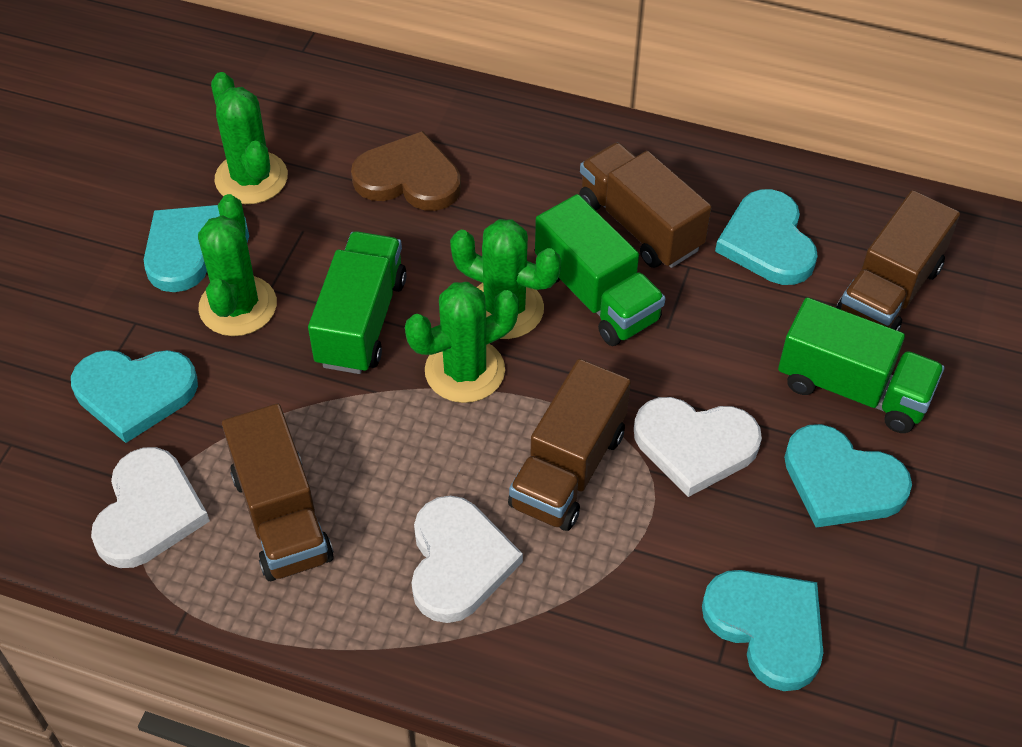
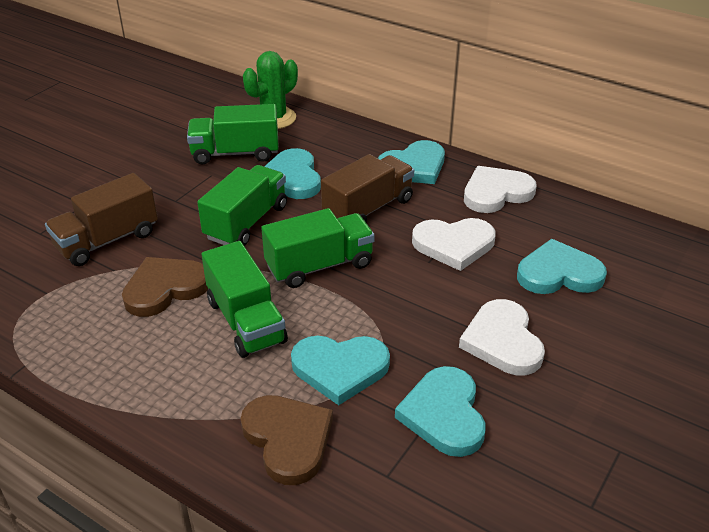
brown heart: 1 -> 2
brown truck: 4 -> 2
green cactus: 4 -> 1
green truck: 3 -> 4

